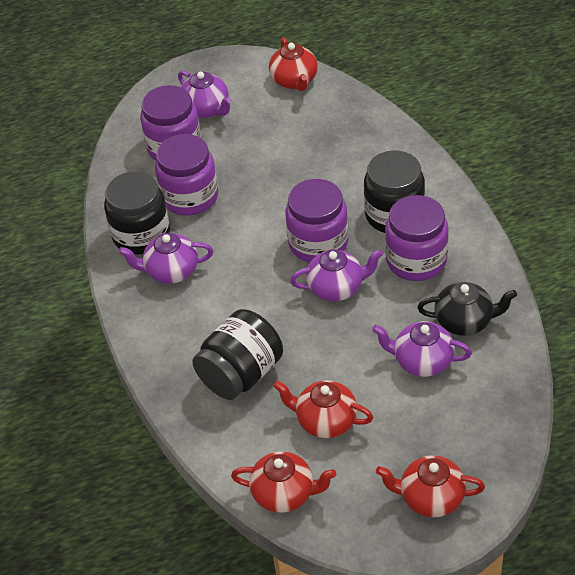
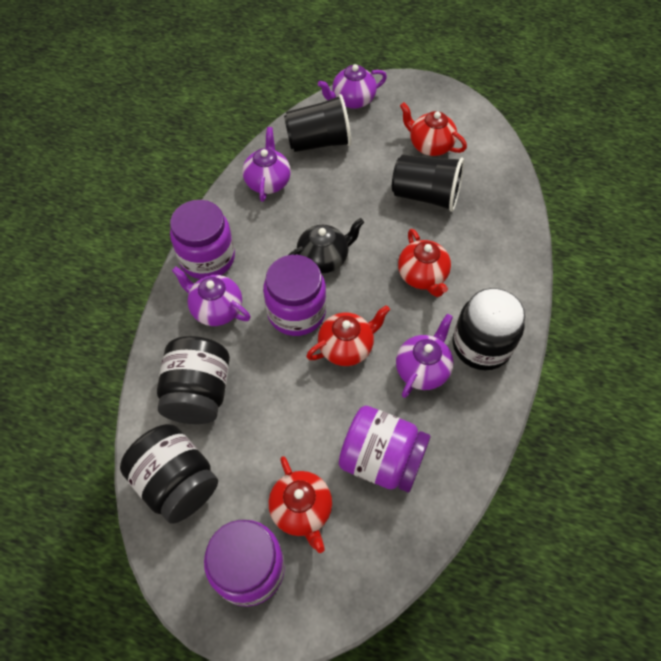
black cup: 0 -> 2

